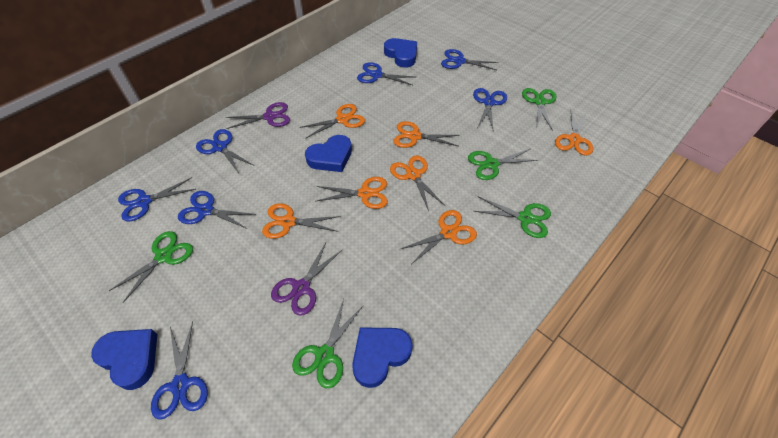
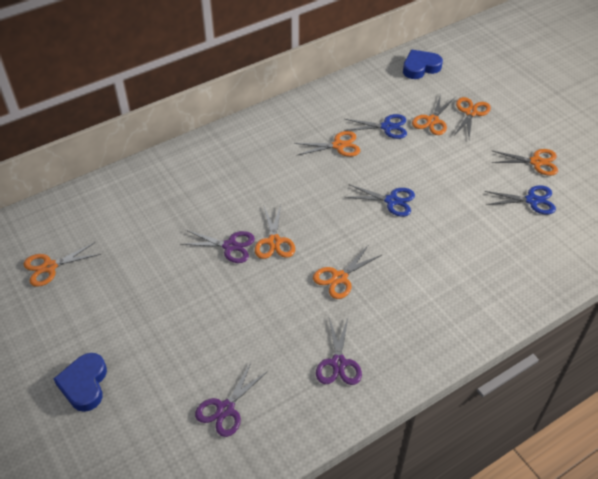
blue heart: 4 -> 2
blue scissors: 7 -> 3
green scissors: 5 -> 0
purple scissors: 2 -> 3

